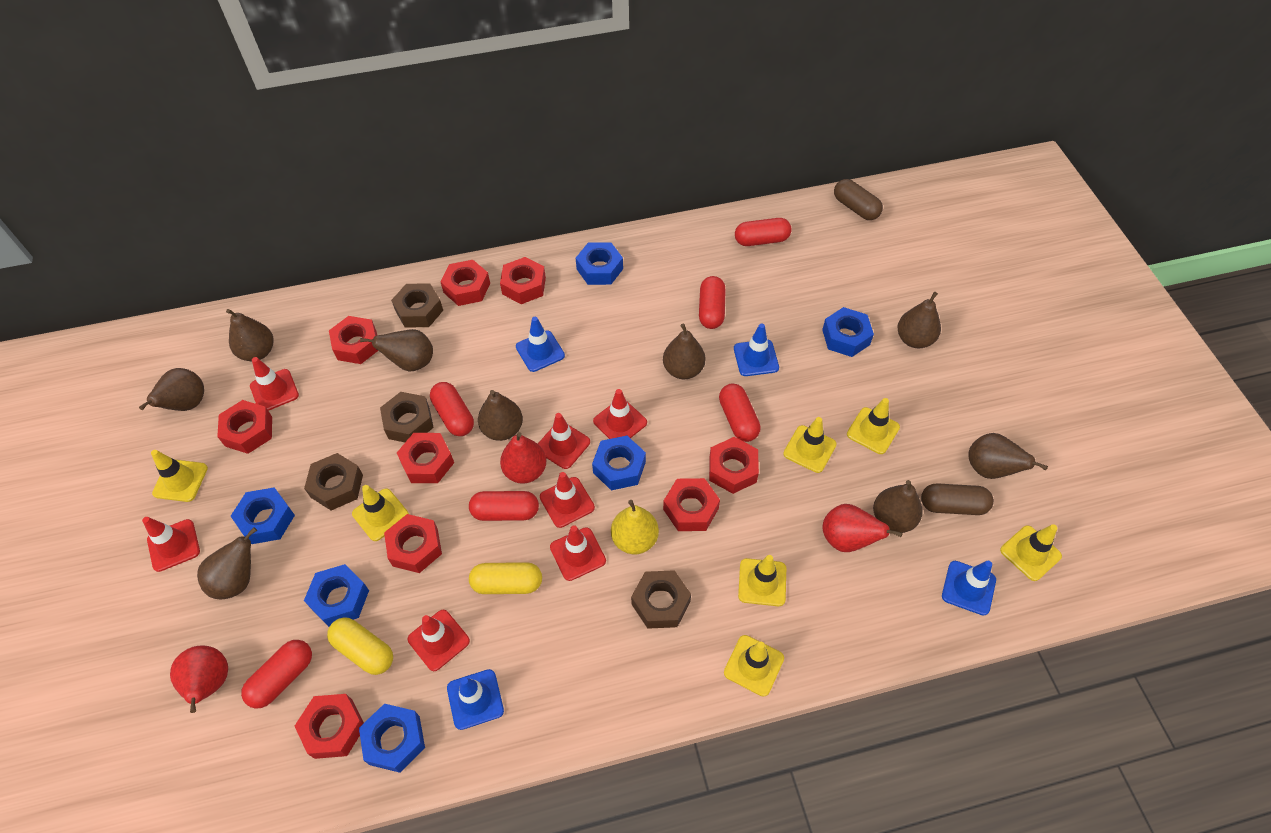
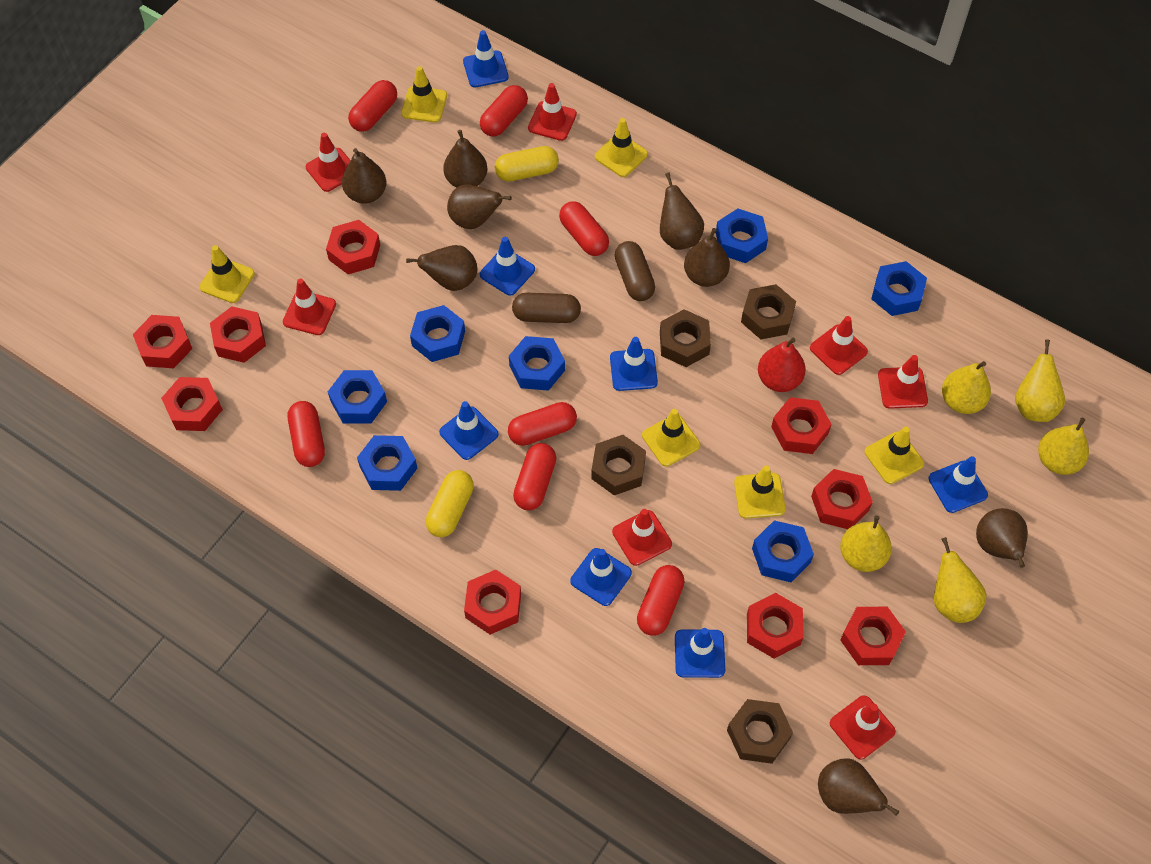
blue nut: 6 -> 7
blue traffic cone: 4 -> 7
brown pear: 9 -> 8
red capsule: 6 -> 7
red pear: 3 -> 1
yellow pear: 1 -> 5
yellow traffic cone: 7 -> 6

